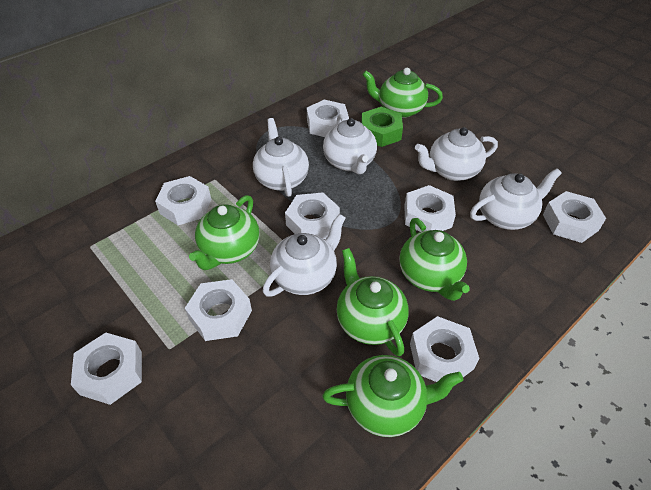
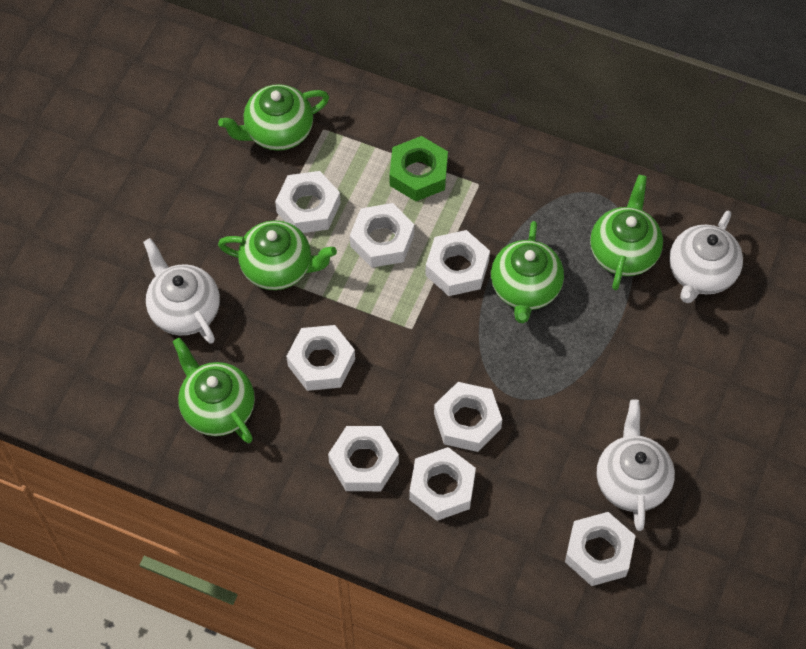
white teapot: 5 -> 3

